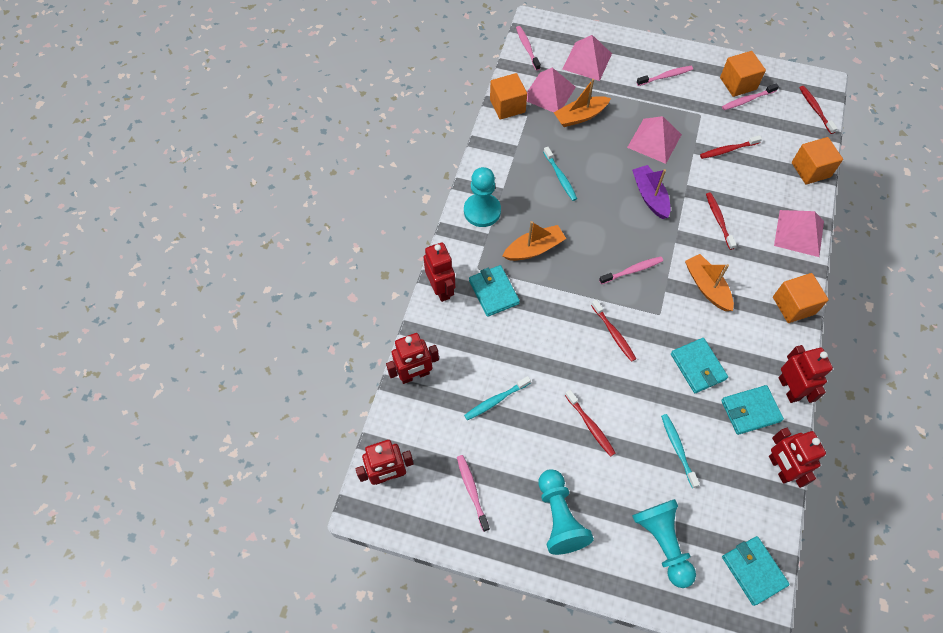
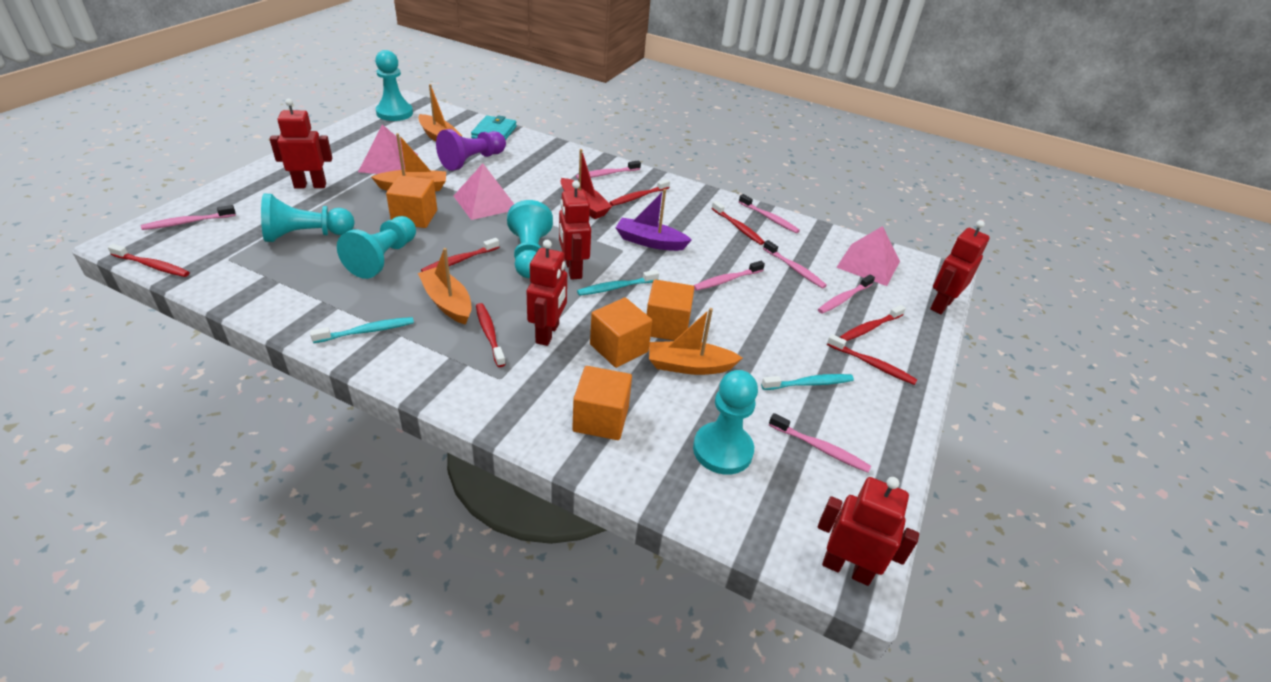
orange boat: 3 -> 4
pink pyramid: 4 -> 3
pink toothbrush: 5 -> 7
purple pawn: 0 -> 1
red boat: 0 -> 1
red toothbrush: 5 -> 7
turquoise pawn: 3 -> 5
turquoise wallet: 4 -> 1

